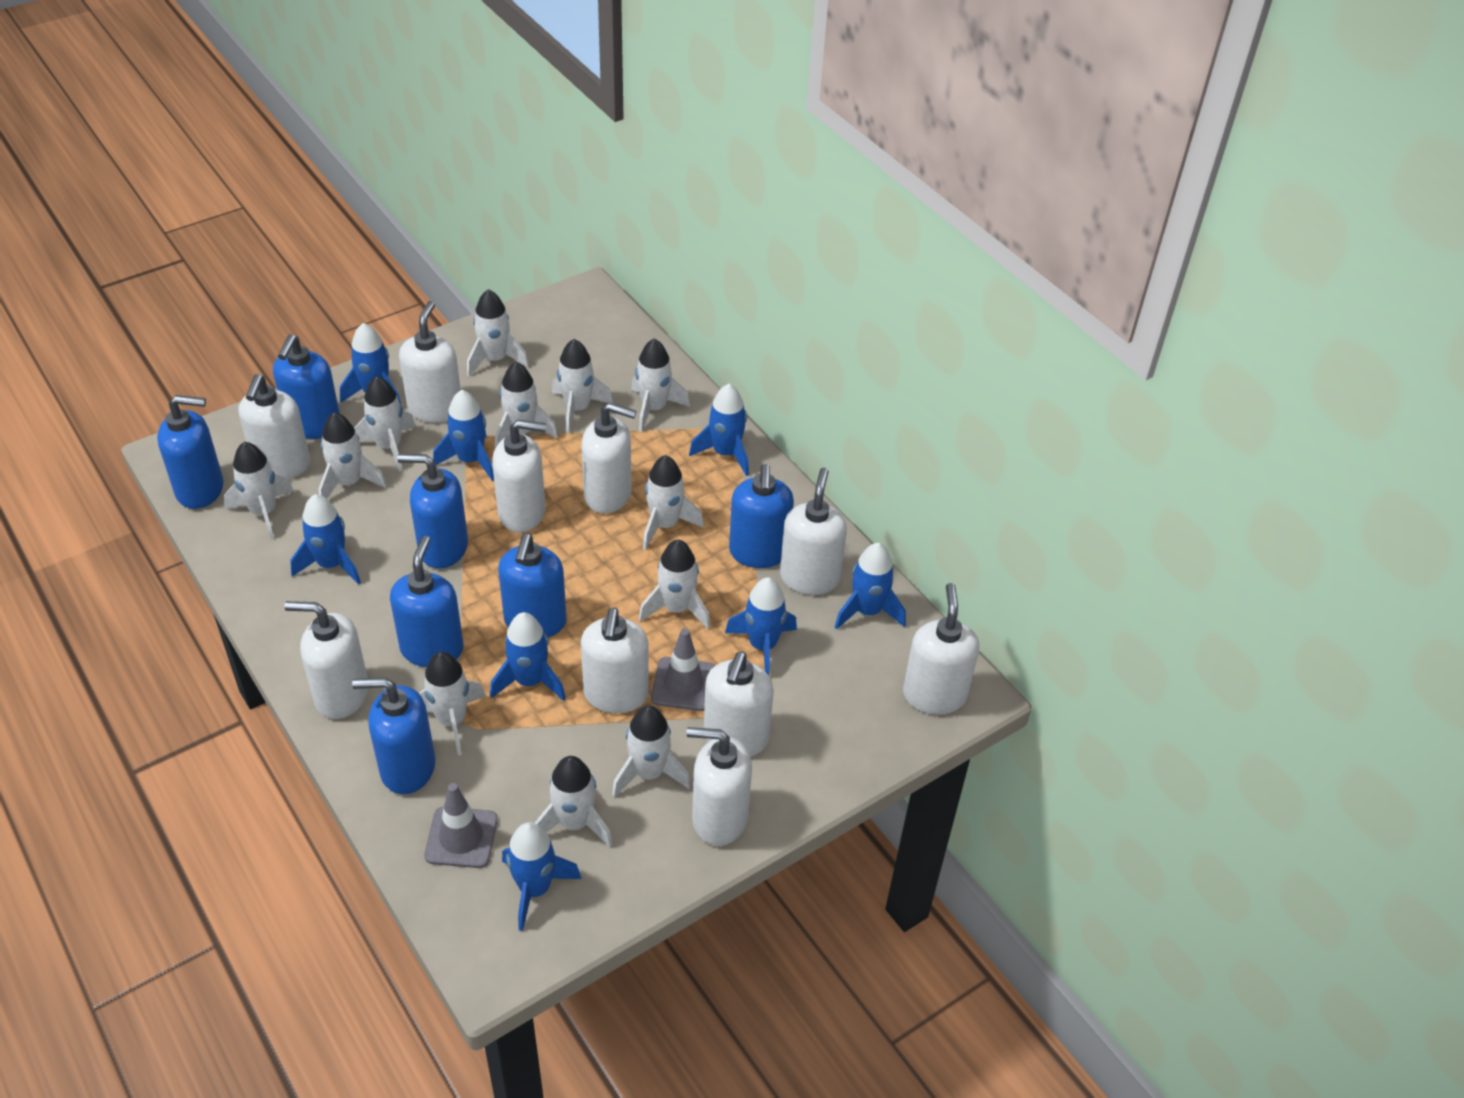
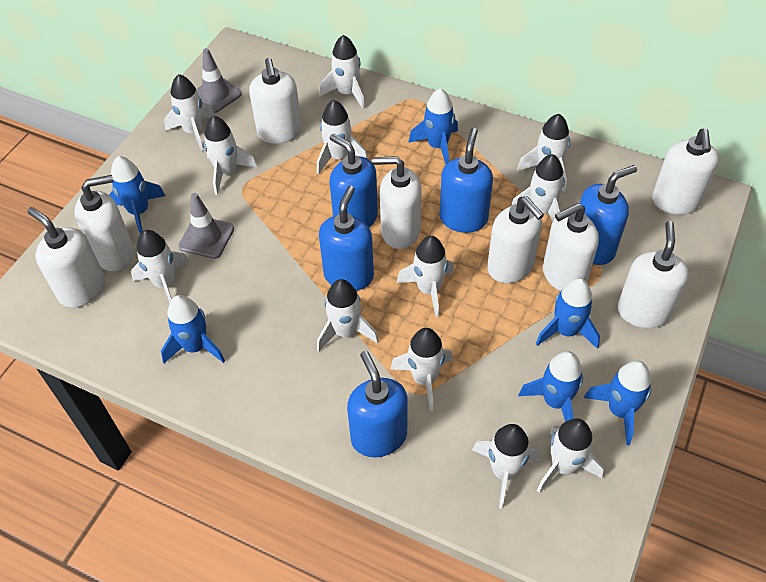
blue rocket: 8 -> 6
blue soap dispenser: 7 -> 5
white soap dispenser: 10 -> 8

